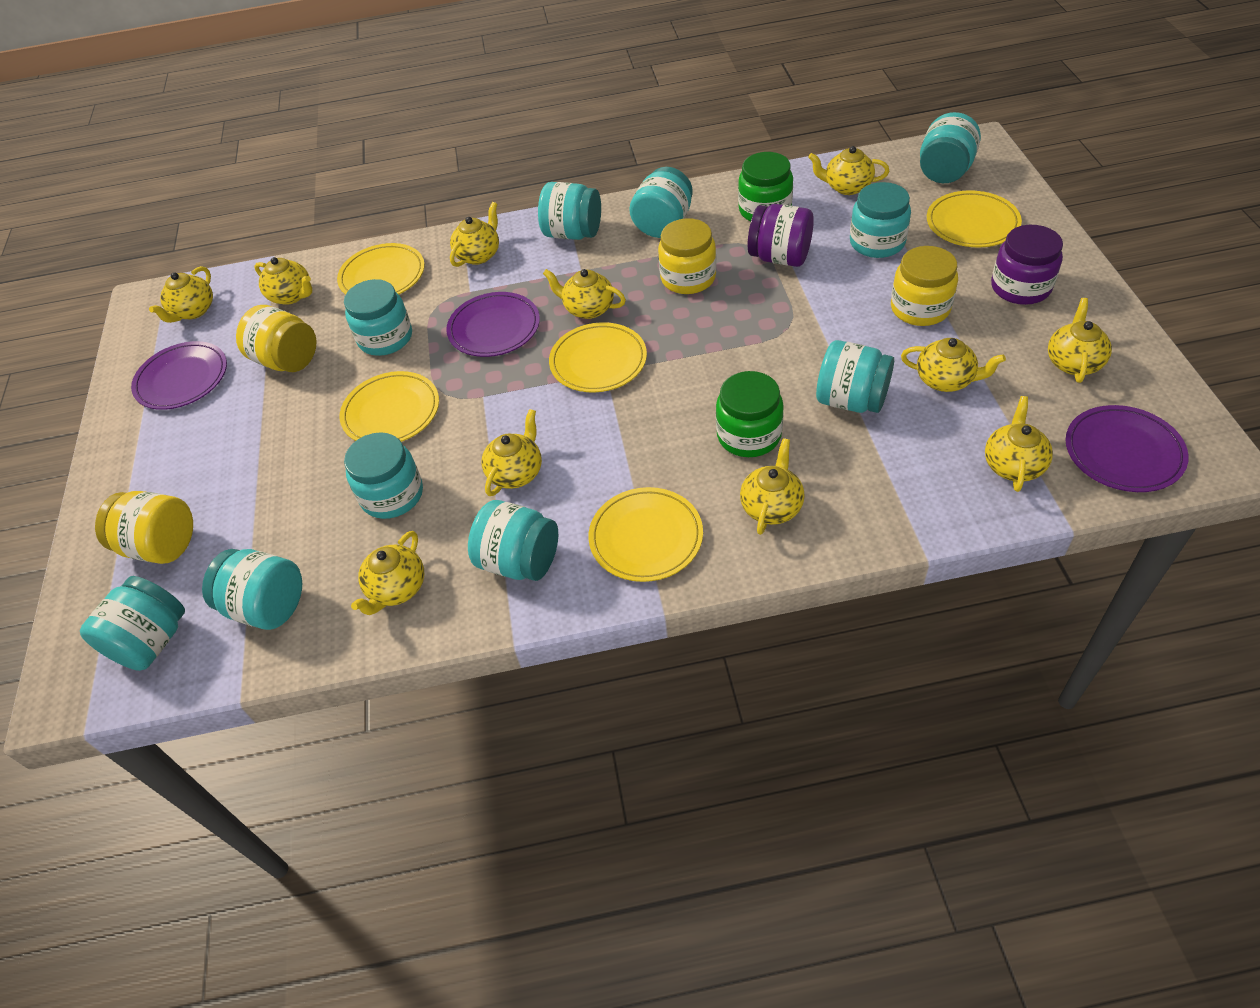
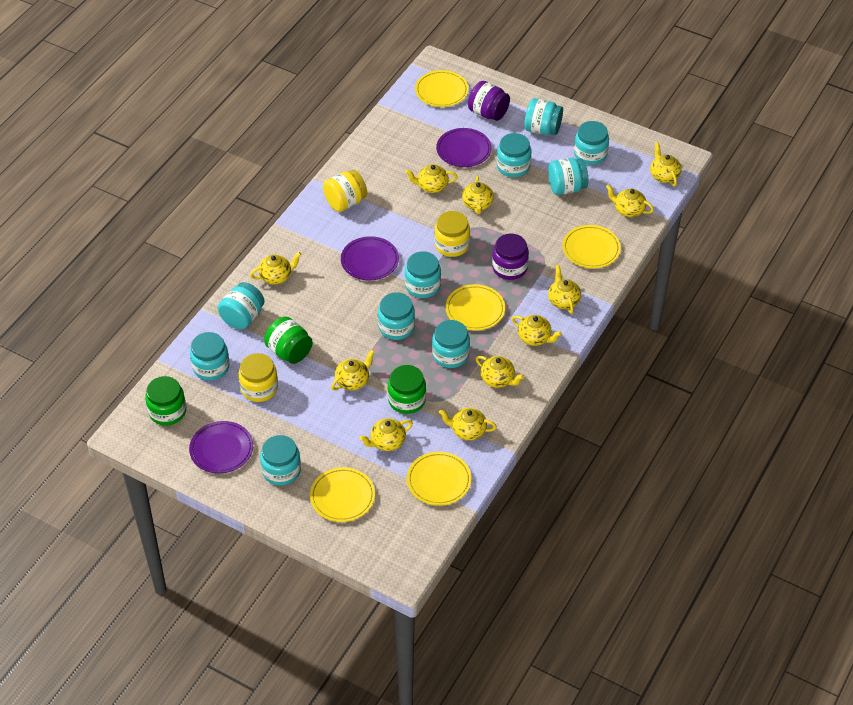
green jar: 2 -> 3
yellow jar: 4 -> 3

